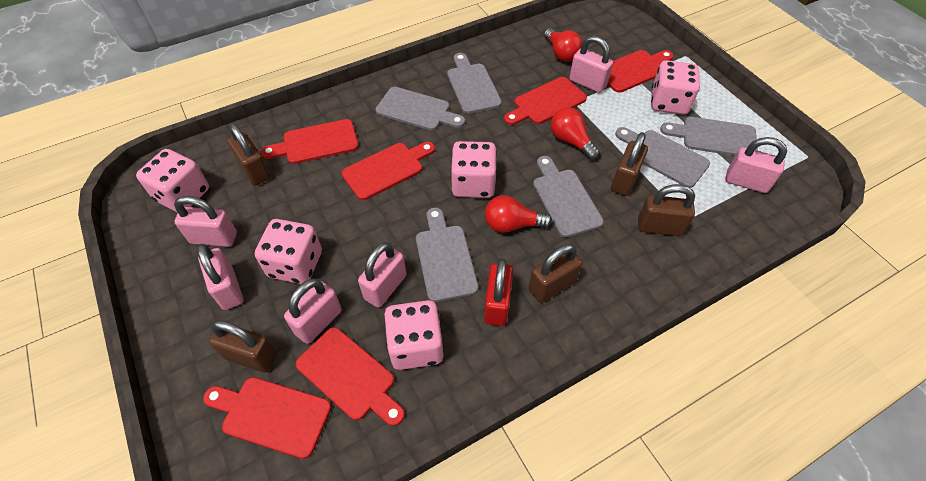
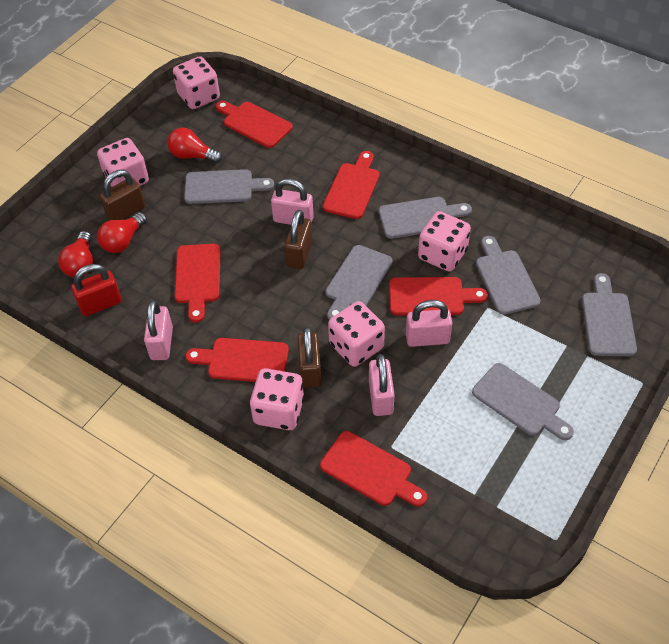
brown padlock: 5 -> 3
pink padlock: 6 -> 4

